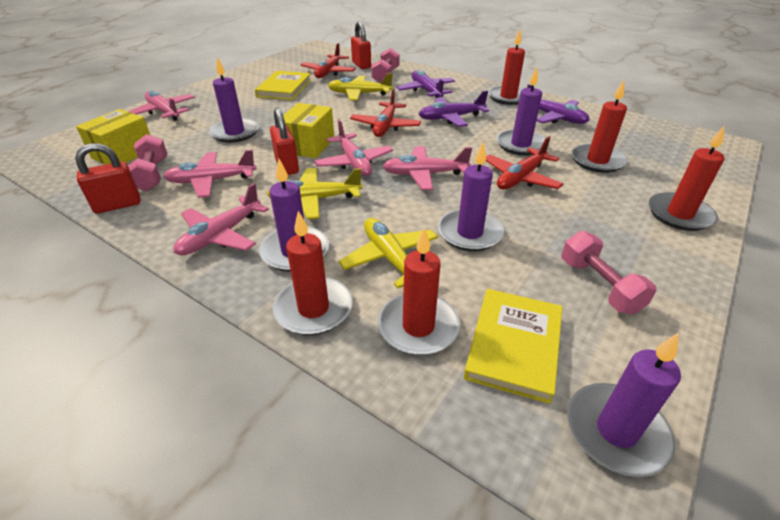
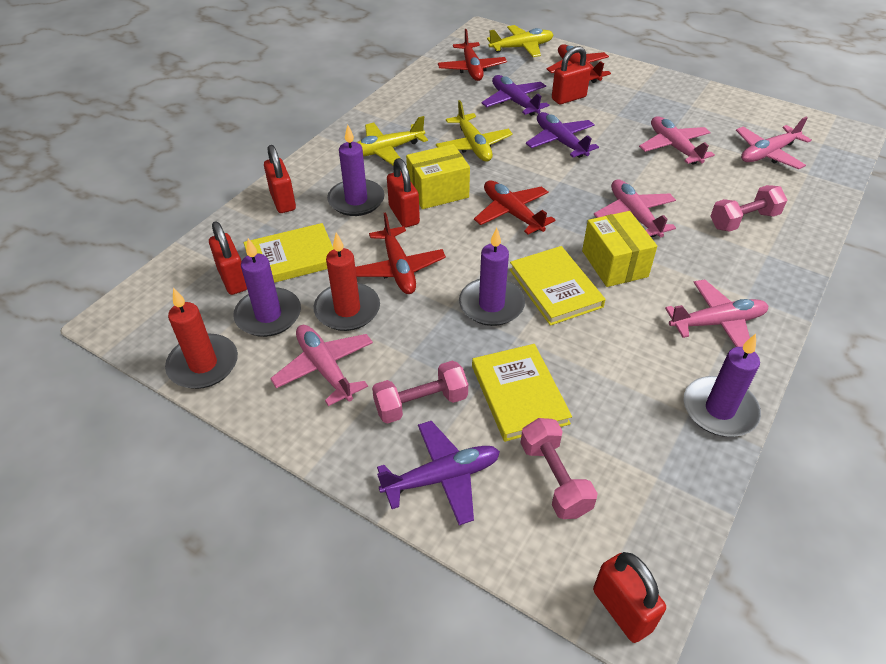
purple candle: 5 -> 4
red candle: 5 -> 2
red padlock: 3 -> 5
red plane: 3 -> 4
yellow book: 2 -> 3

